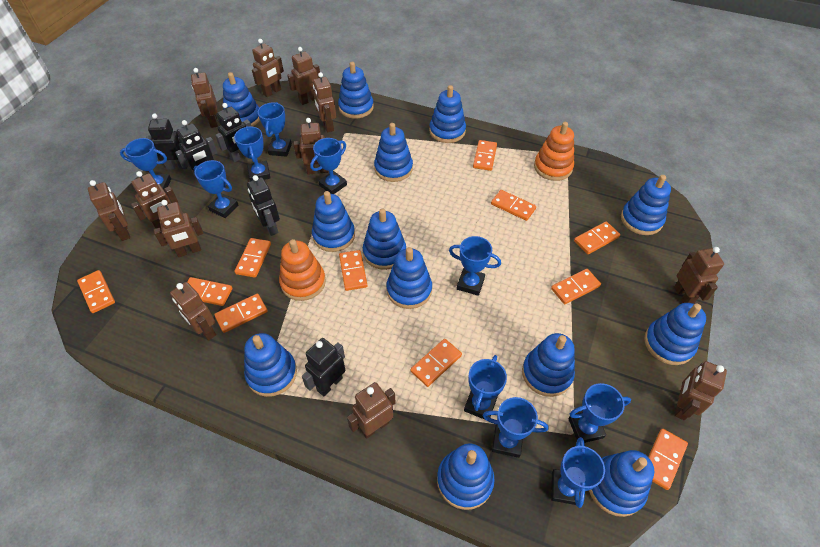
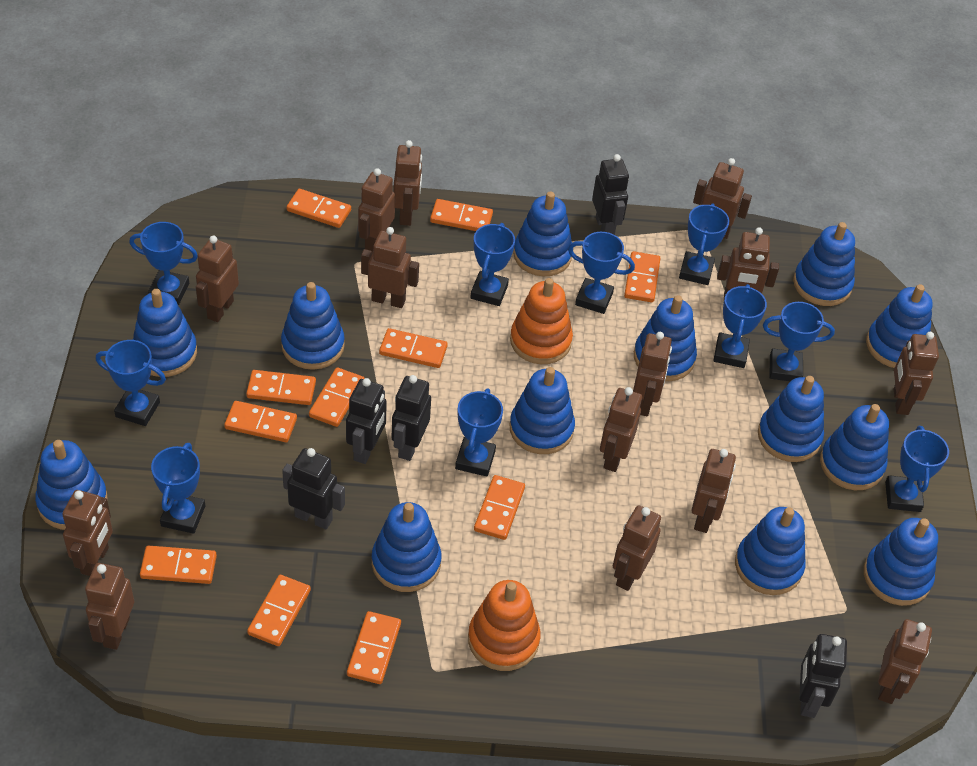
brown robot: 12 -> 14

